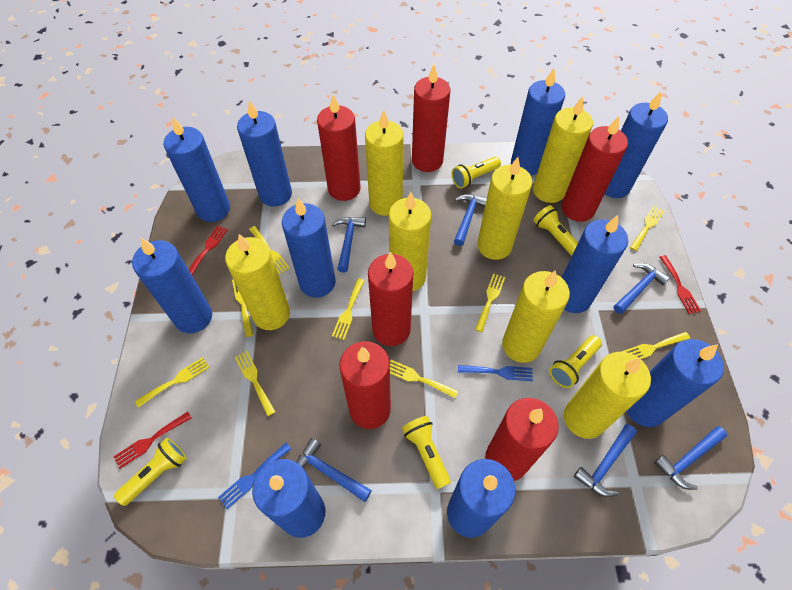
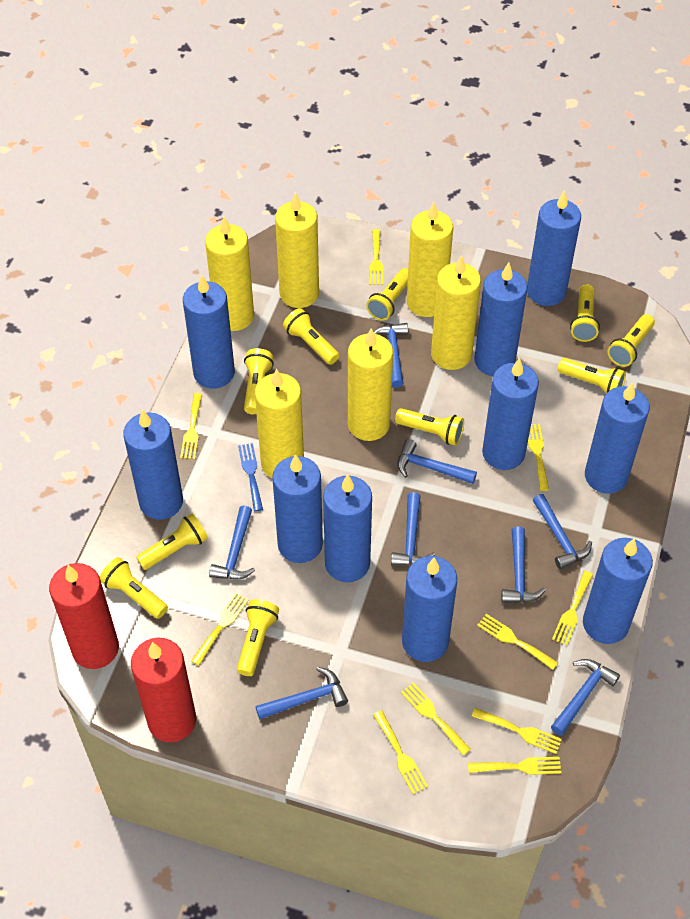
blue fork: 2 -> 1
blue hammer: 6 -> 8
red candle: 6 -> 2
red fork: 3 -> 0
yellow candle: 7 -> 6
yellow flashlight: 5 -> 10
yellow fork: 9 -> 10

